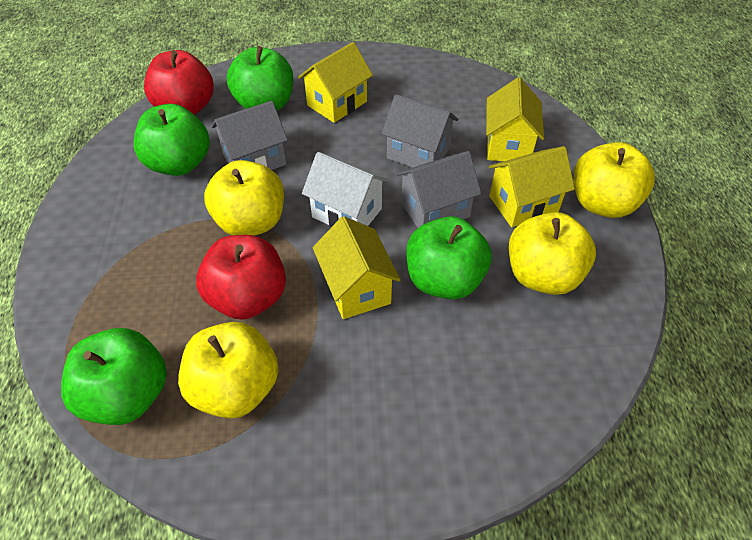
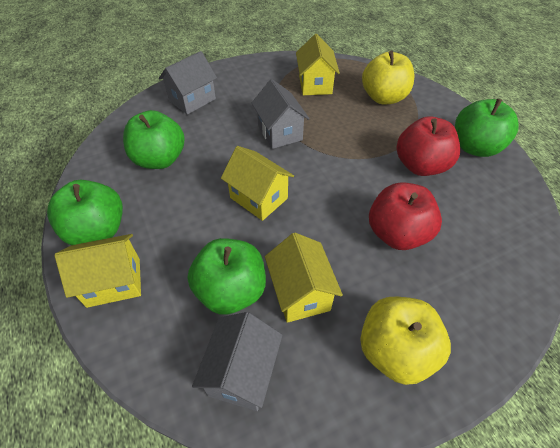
white house: 1 -> 0
yellow apple: 4 -> 2

